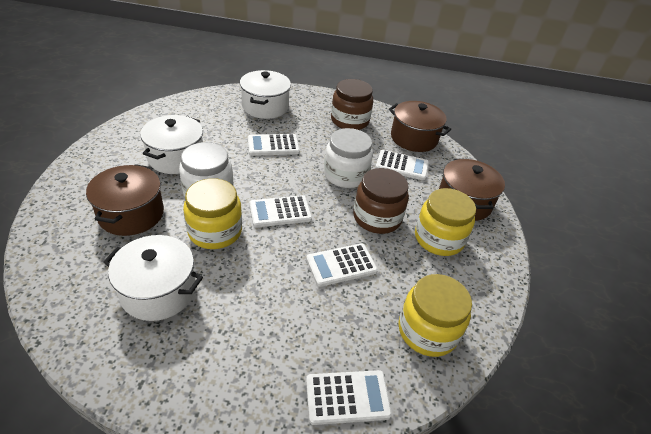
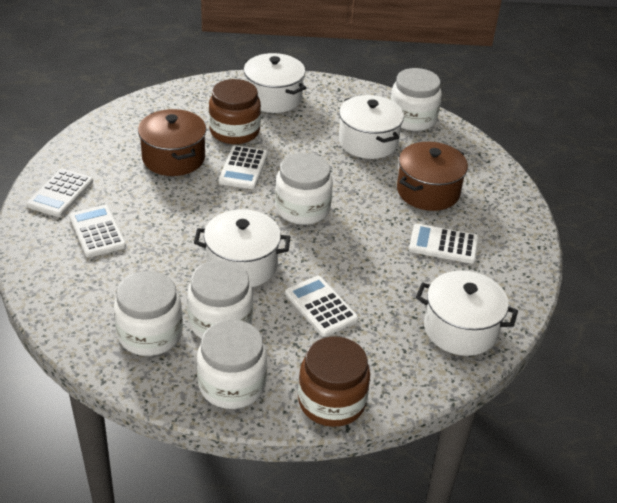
brown pot: 3 -> 2
white jar: 2 -> 5
white pot: 3 -> 4
yellow jar: 3 -> 0

